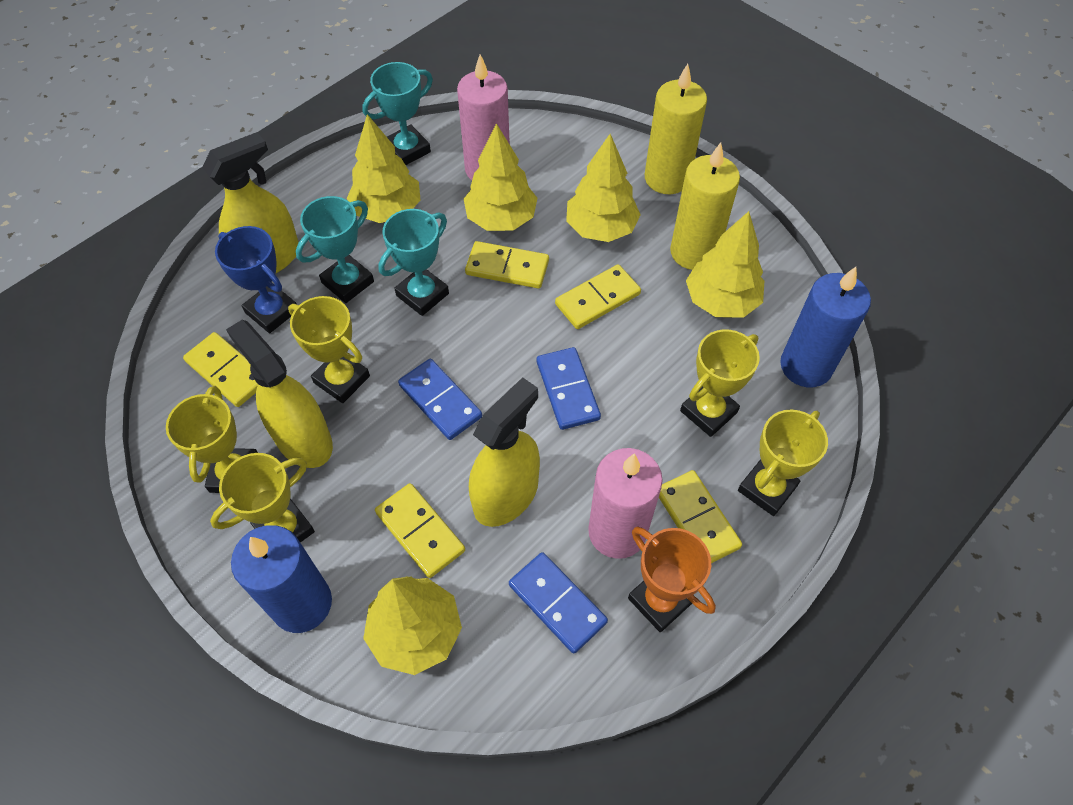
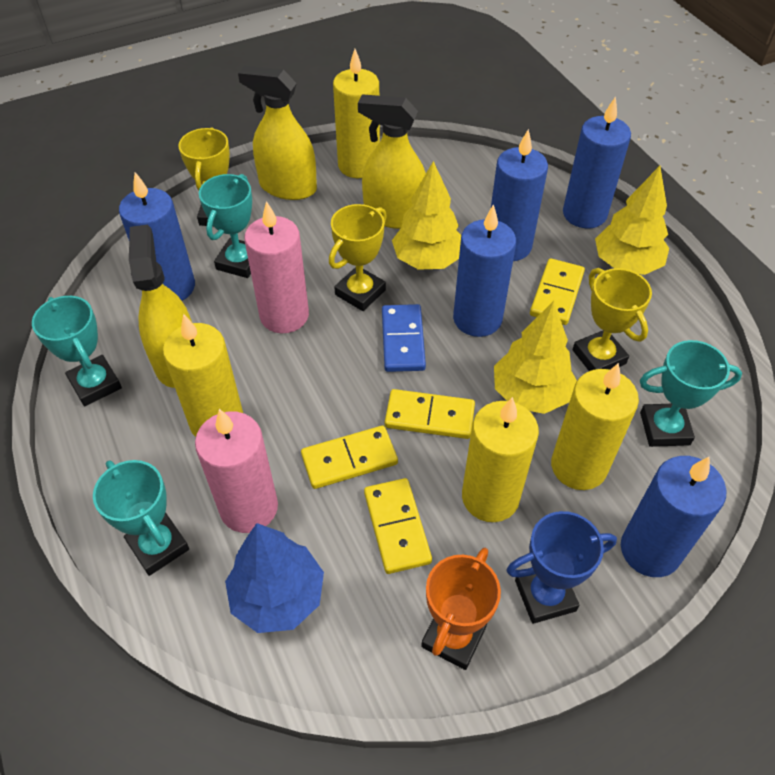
blue candle: 2 -> 5
blue domino: 3 -> 1
blue tree: 0 -> 1
turquoise trophy: 3 -> 4
yellow candle: 2 -> 4
yellow domino: 5 -> 4
yellow tree: 5 -> 3
yellow trophy: 5 -> 3

